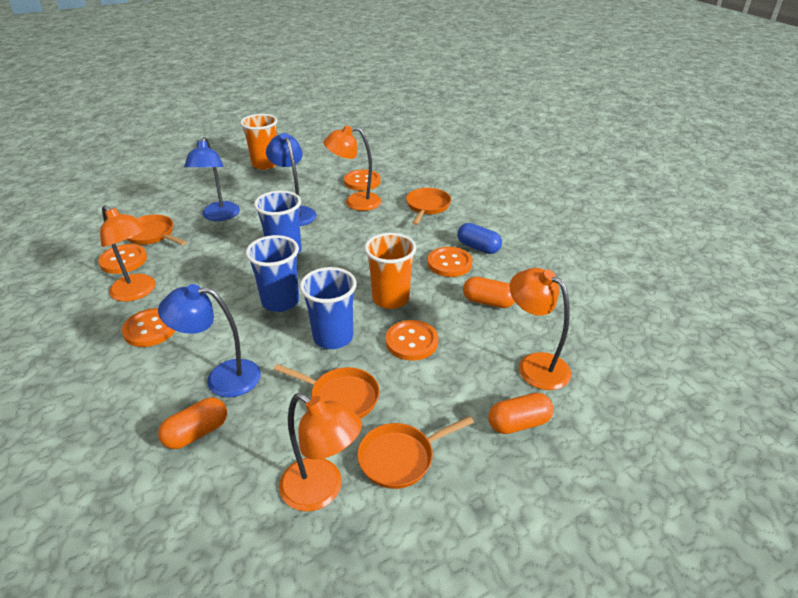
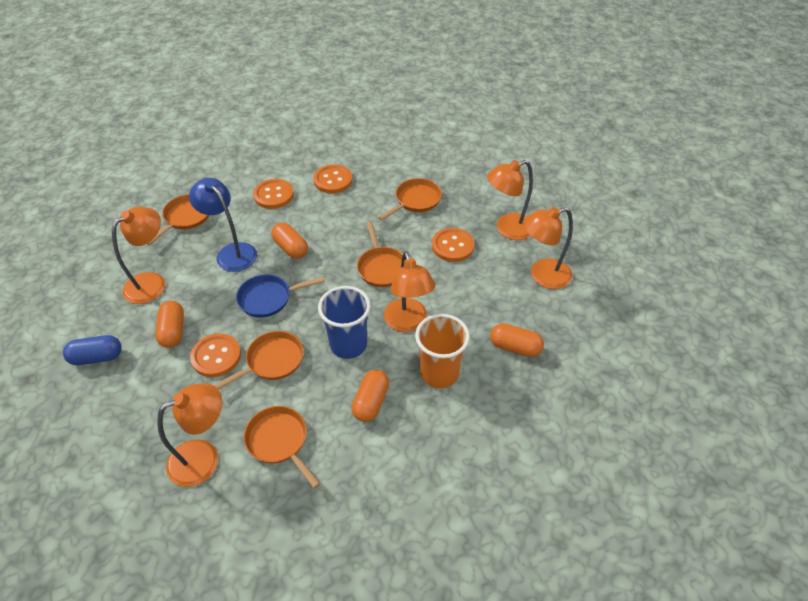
blue cup: 3 -> 1
blue lamp: 3 -> 1
blue pan: 0 -> 1
orange button: 5 -> 4
orange capsule: 3 -> 4
orange cup: 2 -> 1
orange lamp: 4 -> 5
orange pan: 4 -> 5

